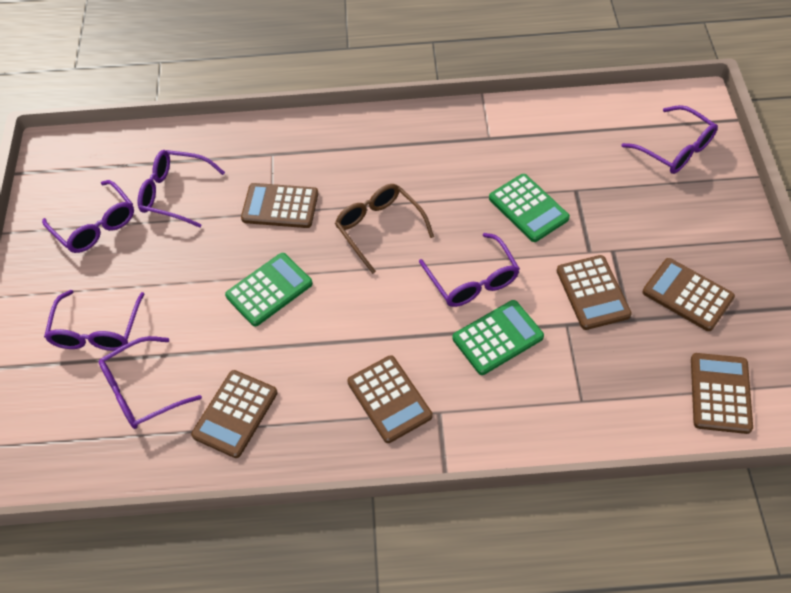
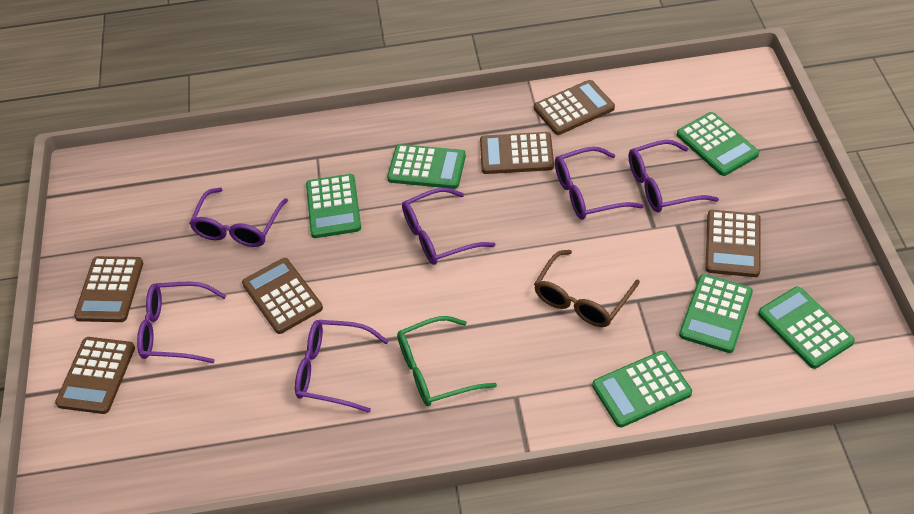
green calculator: 3 -> 6
green glasses: 0 -> 1

